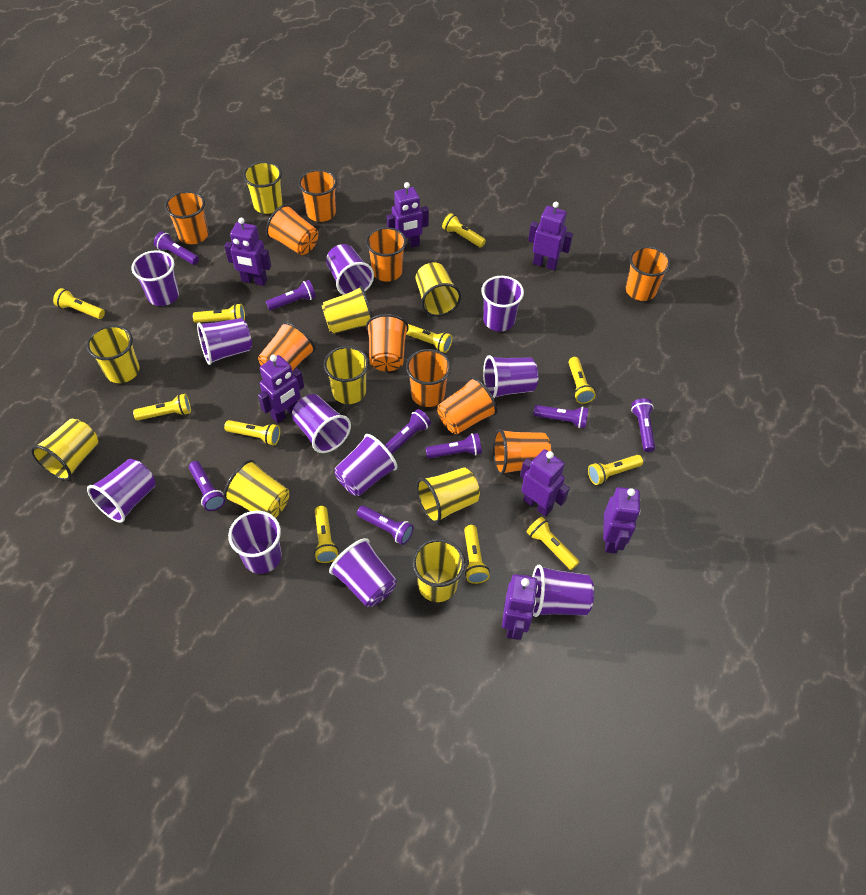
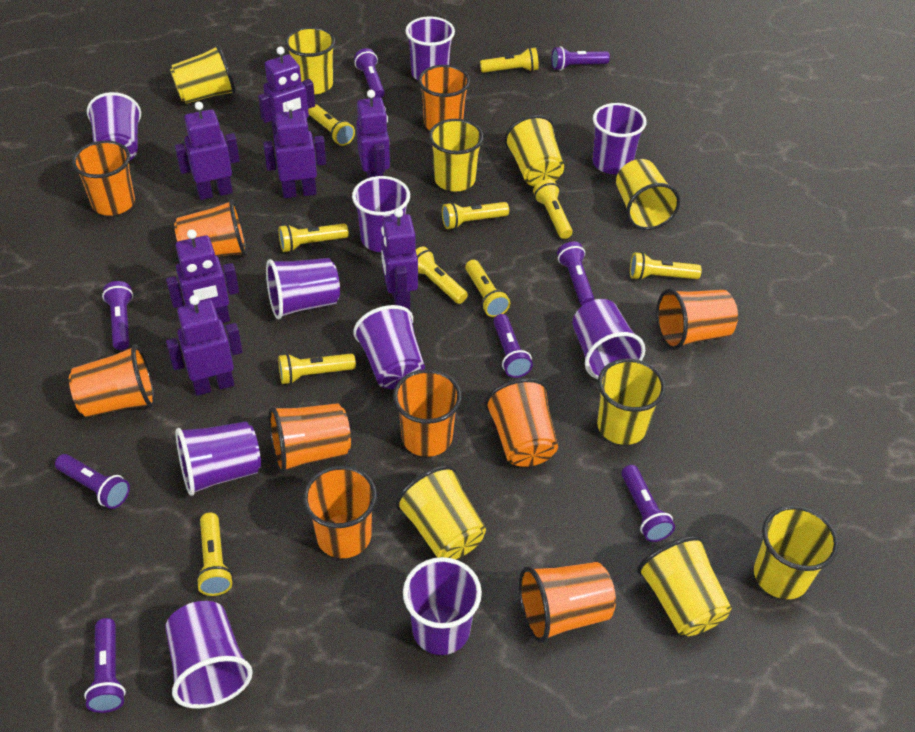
purple cup: 11 -> 10
yellow flashlight: 11 -> 10

